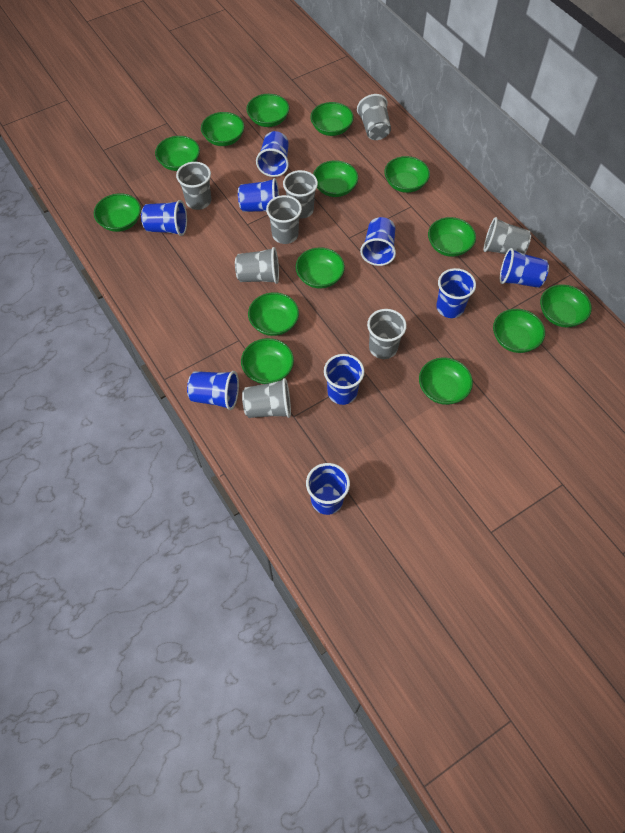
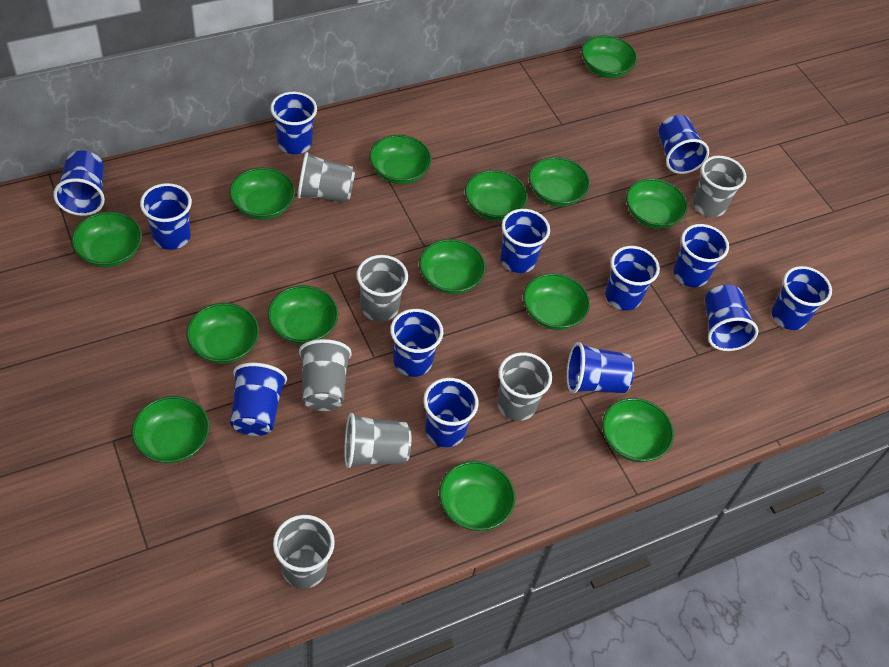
blue cup: 9 -> 13
grey cup: 8 -> 7

